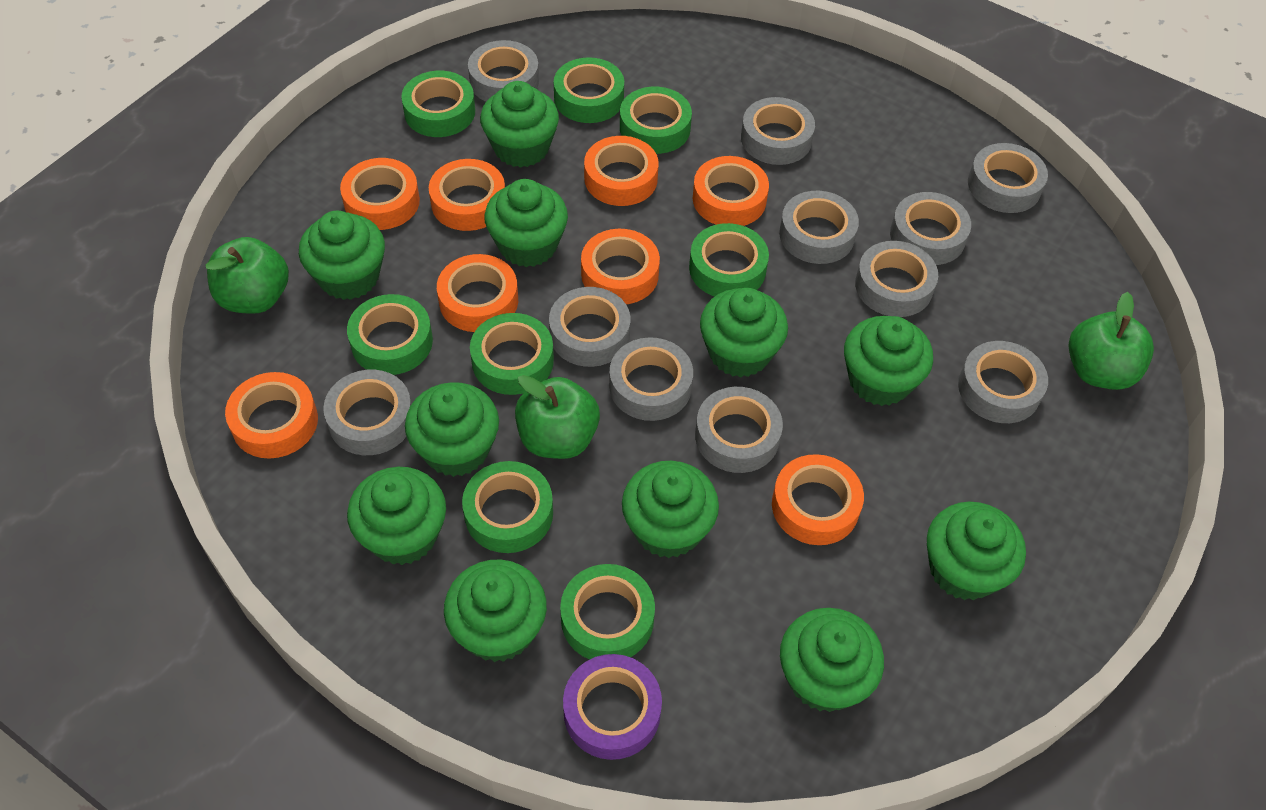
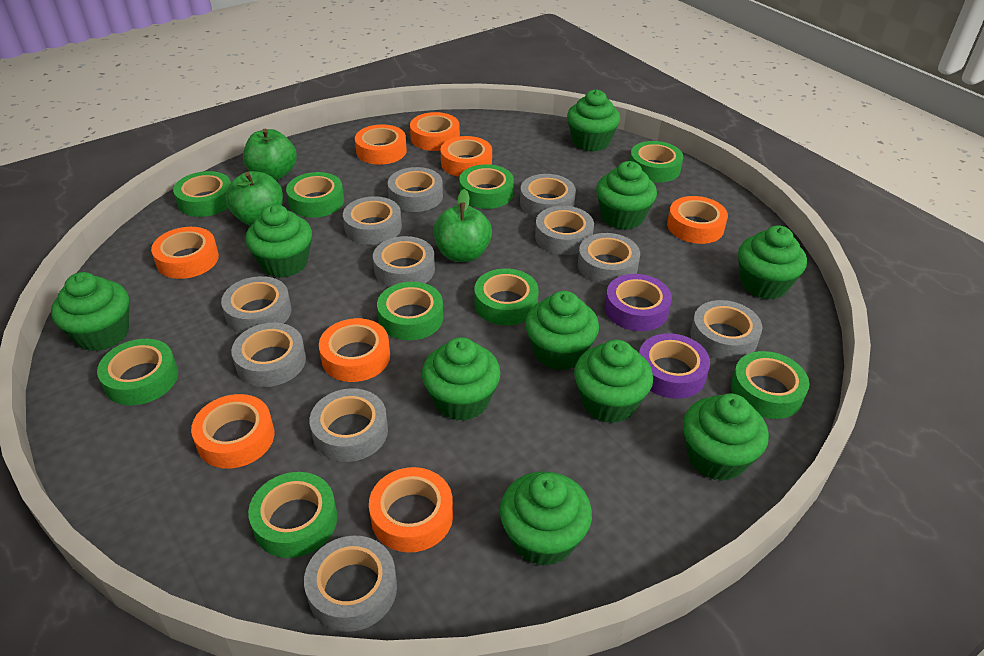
green cupcake: 11 -> 10
green tape: 8 -> 9
purple tape: 1 -> 2

